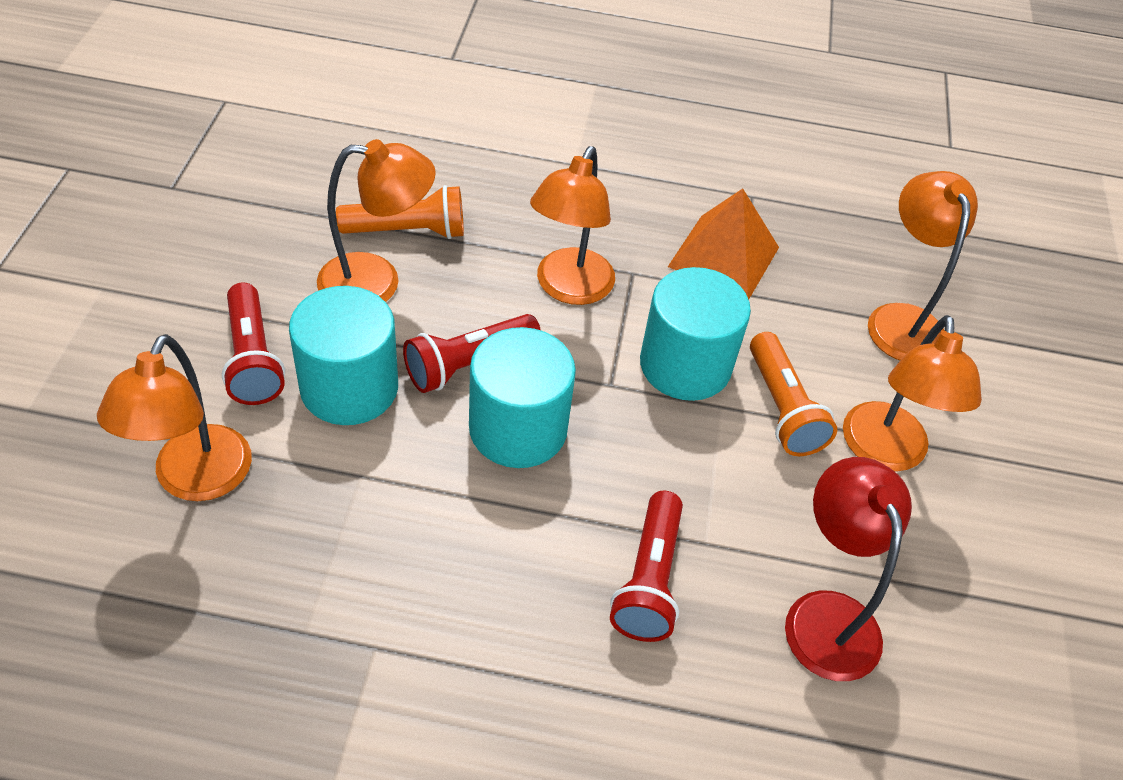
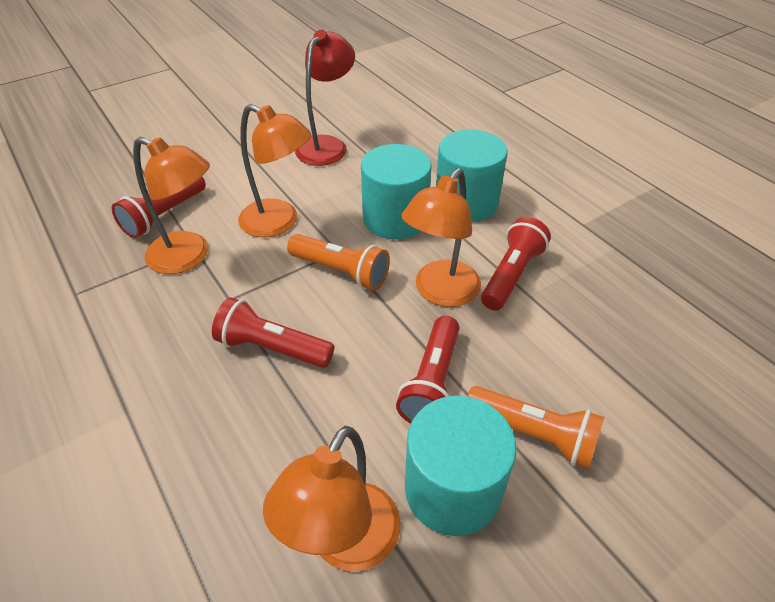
orange lamp: 5 -> 4
orange pyramid: 1 -> 0
red flashlight: 3 -> 4

